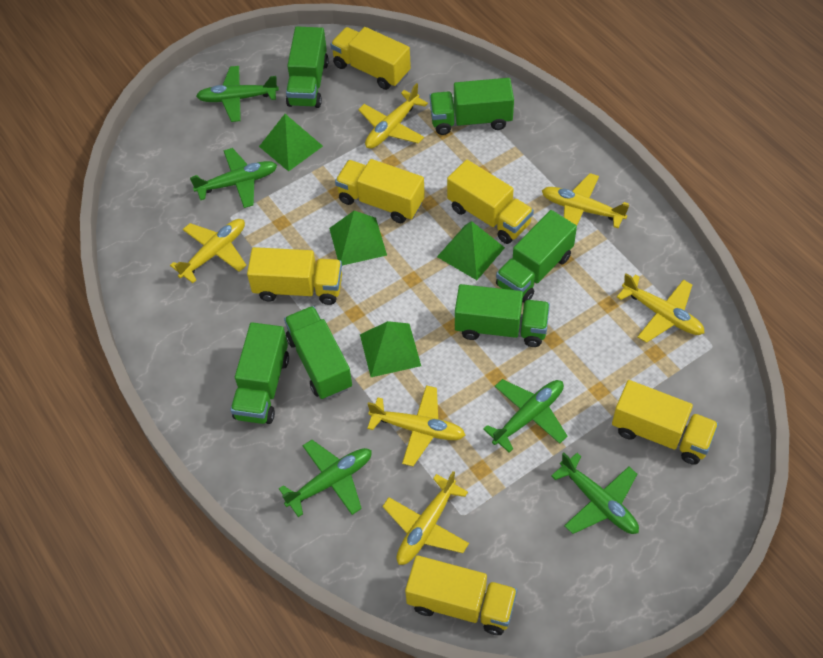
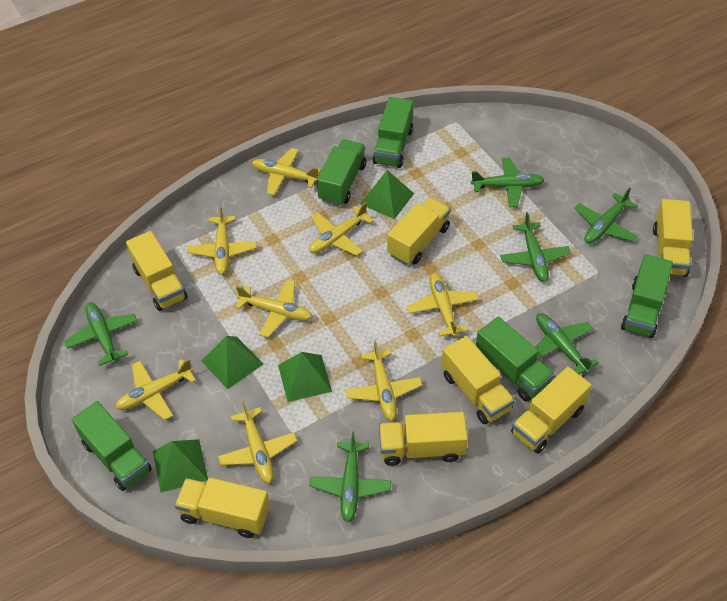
green plane: 5 -> 6
green truck: 6 -> 5
yellow plane: 6 -> 8
yellow truck: 6 -> 7

